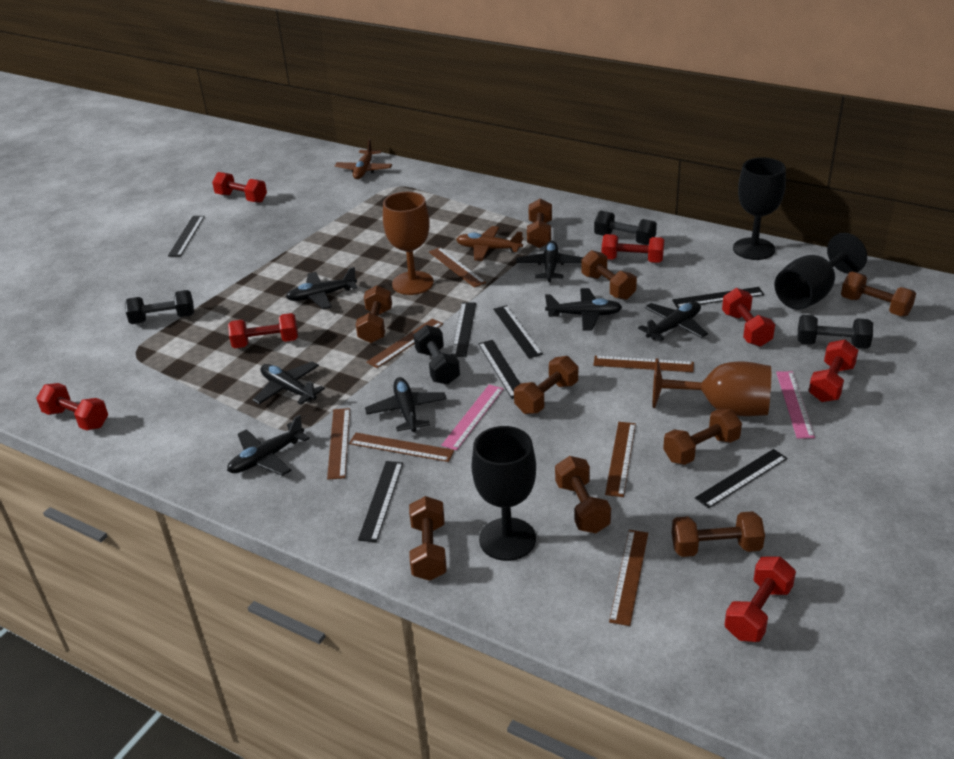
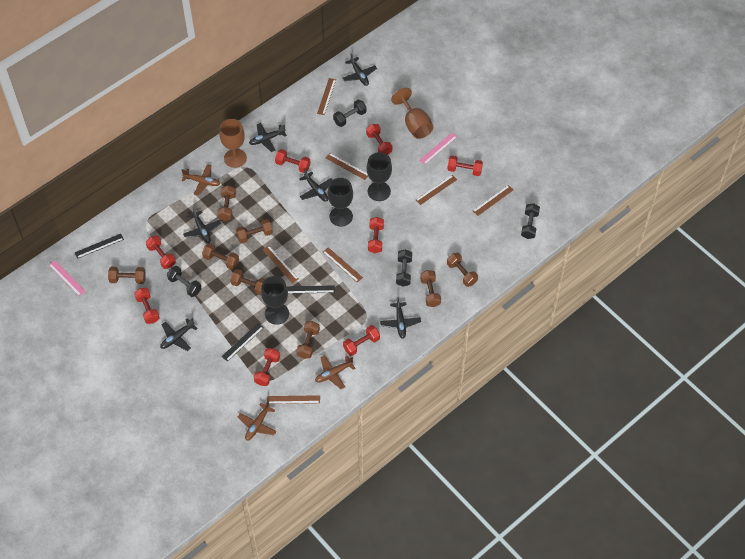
black plane: 7 -> 6
black ruler: 7 -> 3
brown dumbbell: 9 -> 8
brown plane: 2 -> 3
red dumbbell: 7 -> 8

